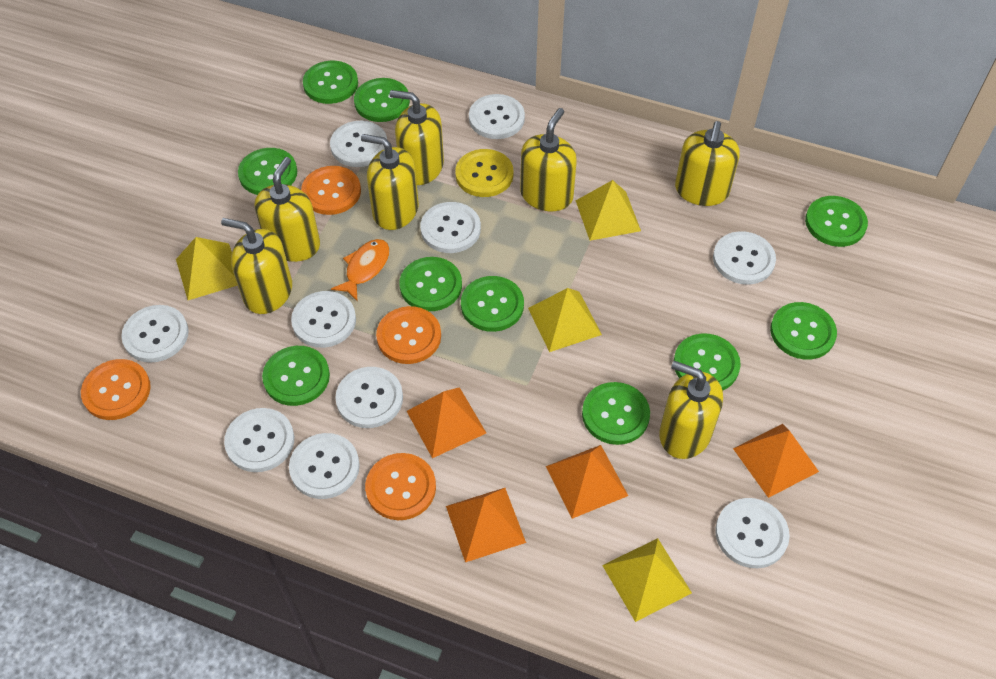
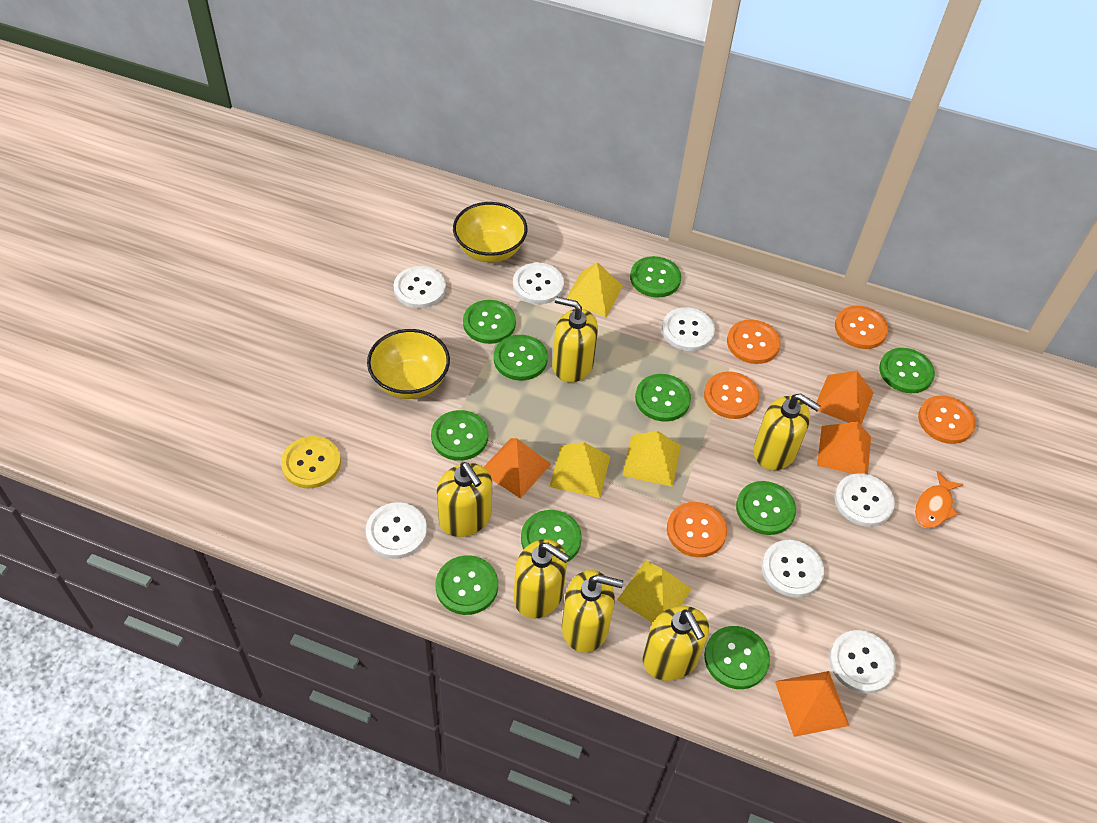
orange button: 4 -> 5
white button: 10 -> 7
yellow bowl: 0 -> 2
yellow soap dispenser: 7 -> 6

